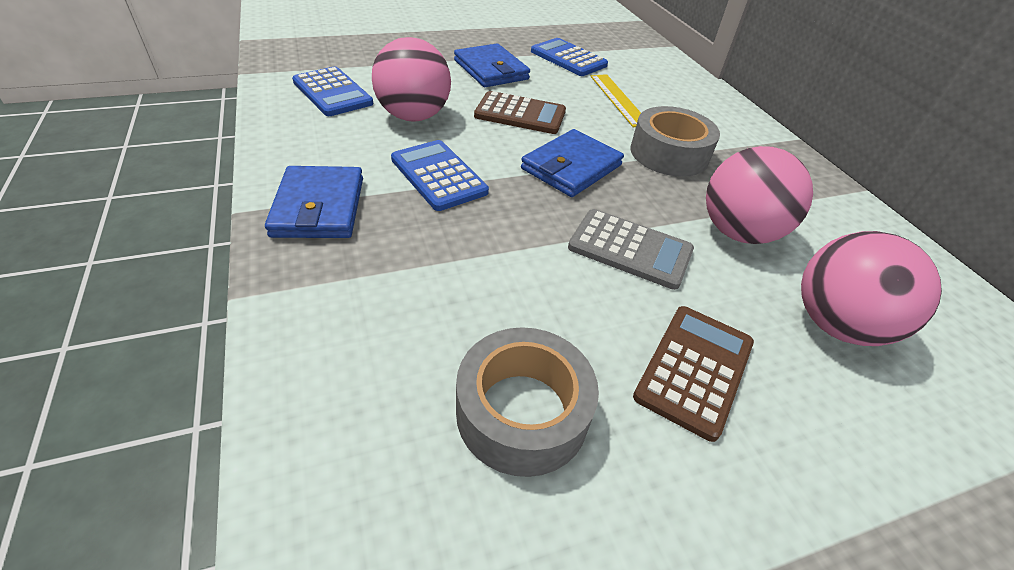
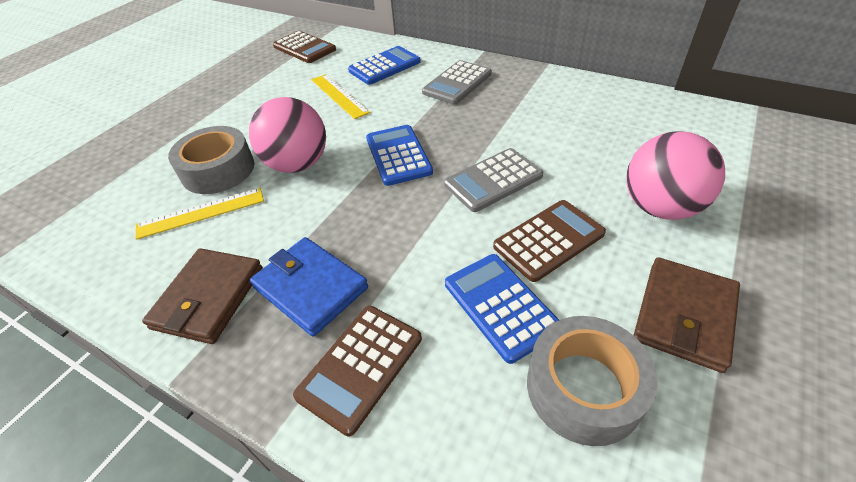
blue wallet: 3 -> 1
brown calculator: 2 -> 3
brown wallet: 0 -> 2
grey calculator: 1 -> 2
pink ball: 3 -> 2
yellow ruler: 1 -> 2

